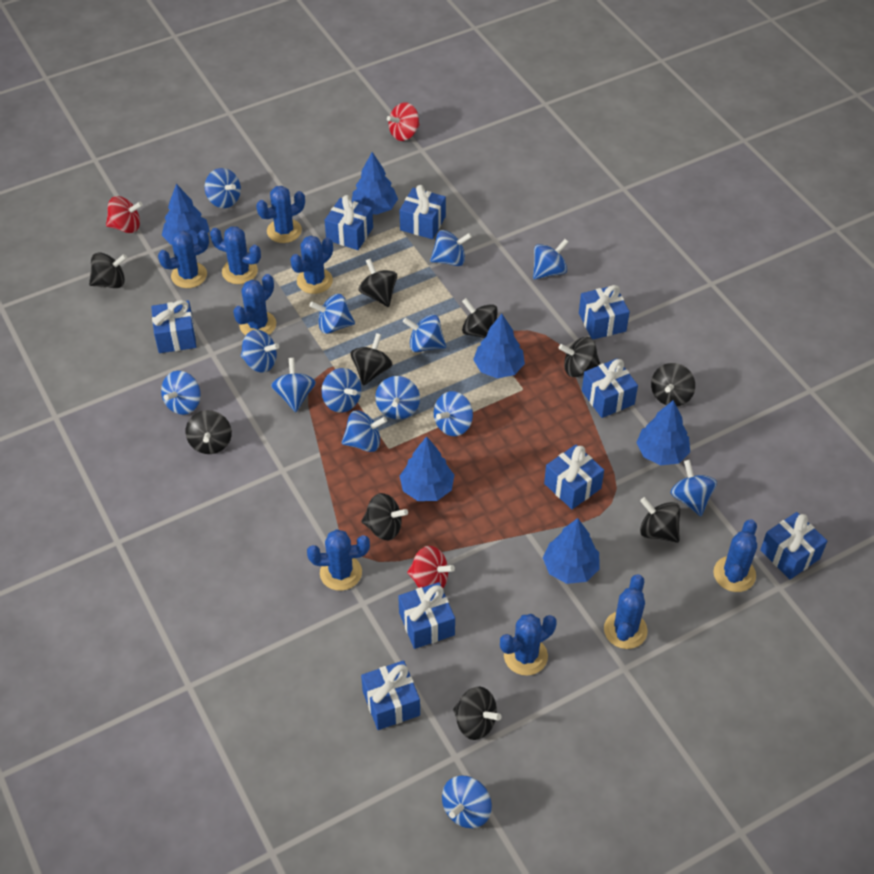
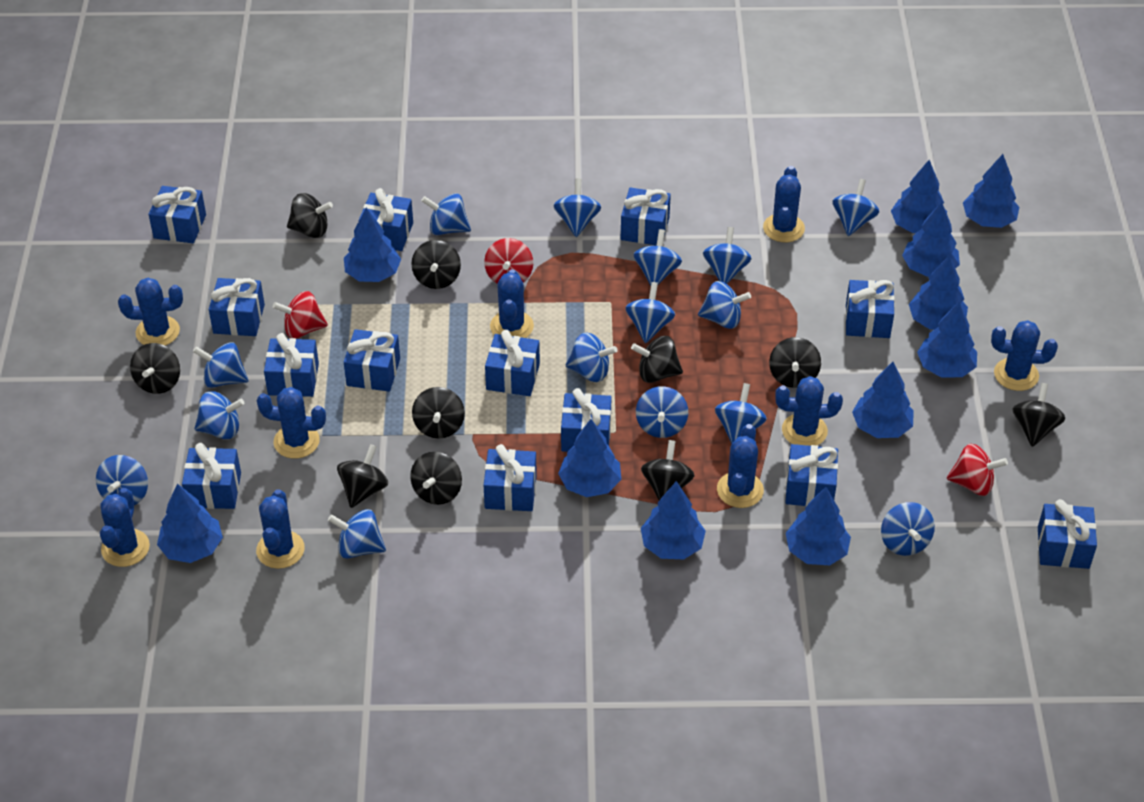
blue gift: 9 -> 13
blue spinning top: 14 -> 15
blue tree: 6 -> 11

